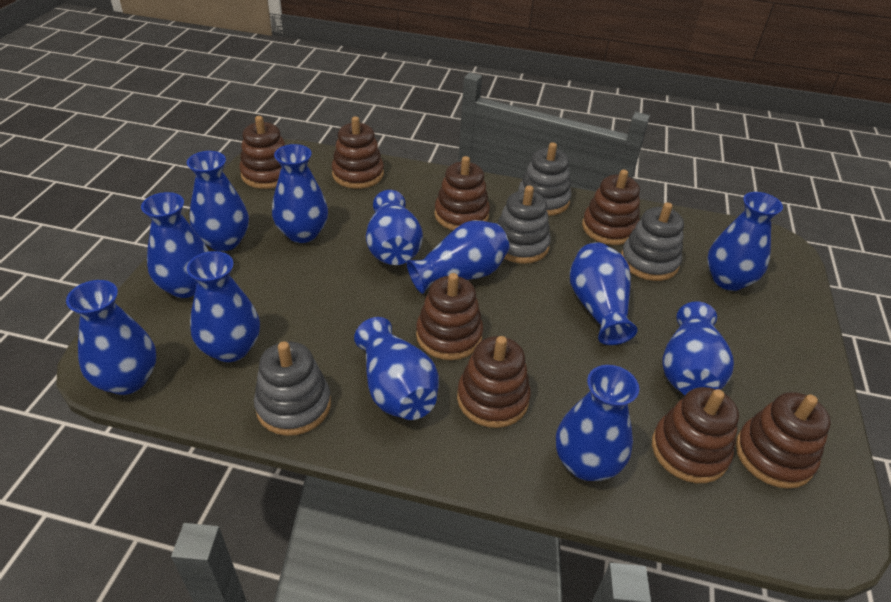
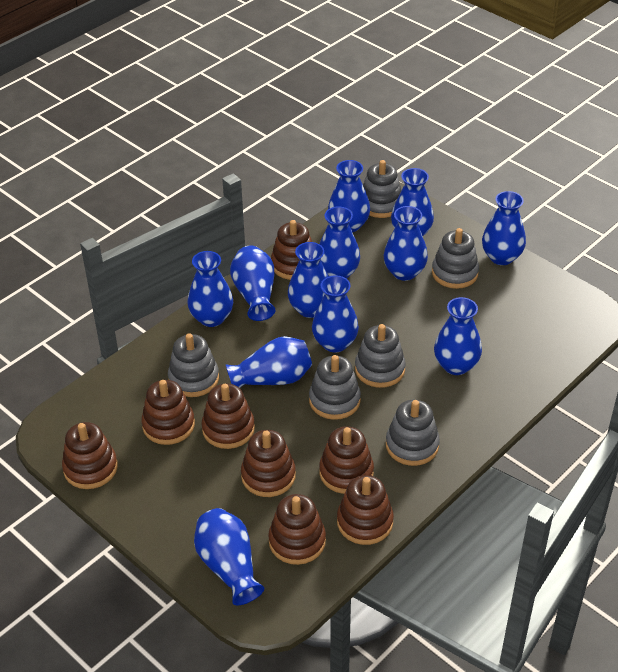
grey stacking toy: 4 -> 6

